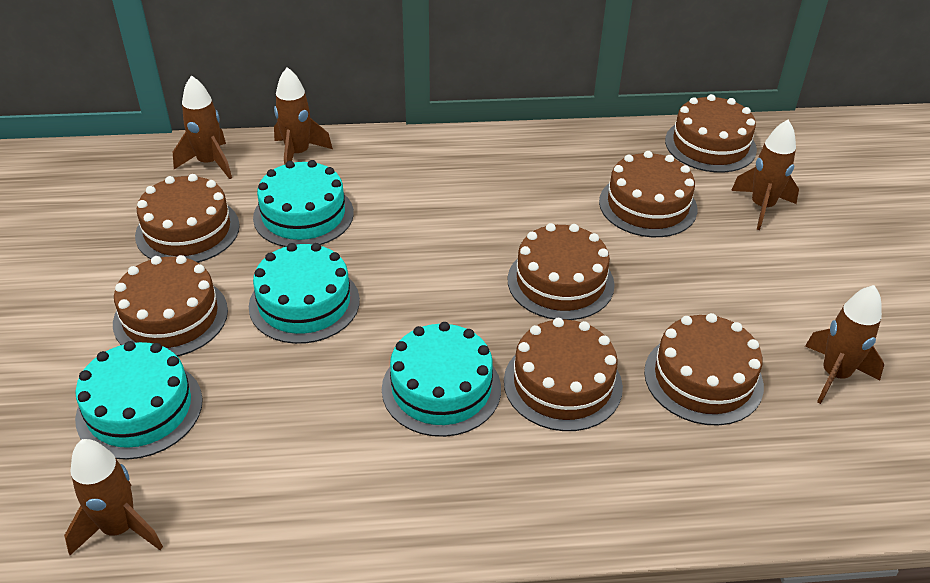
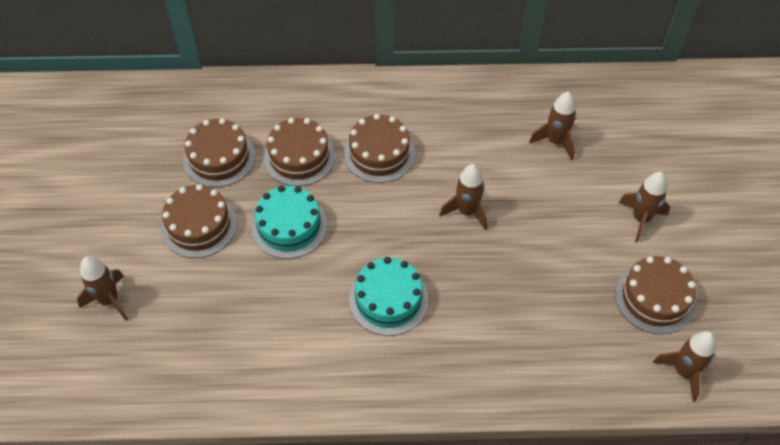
brown cake: 7 -> 5
turquoise cake: 4 -> 2

